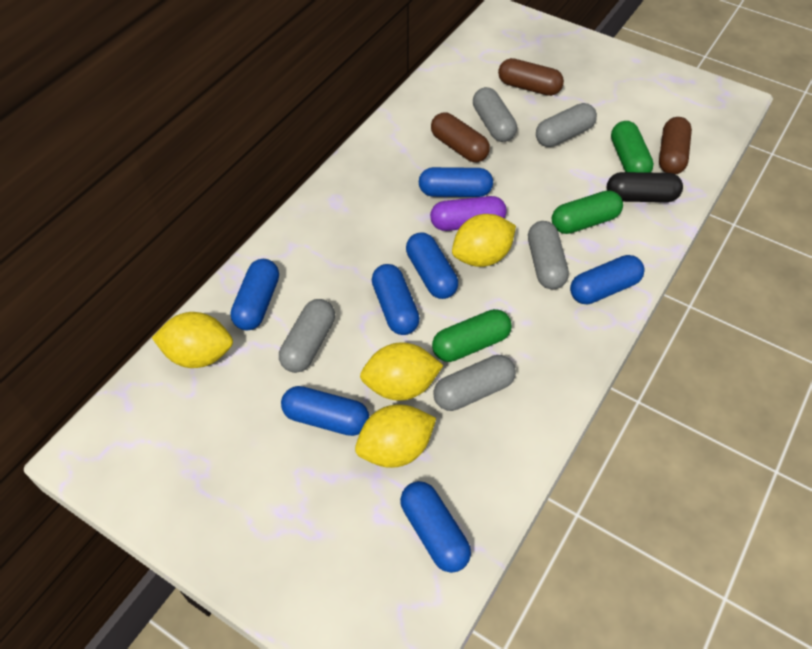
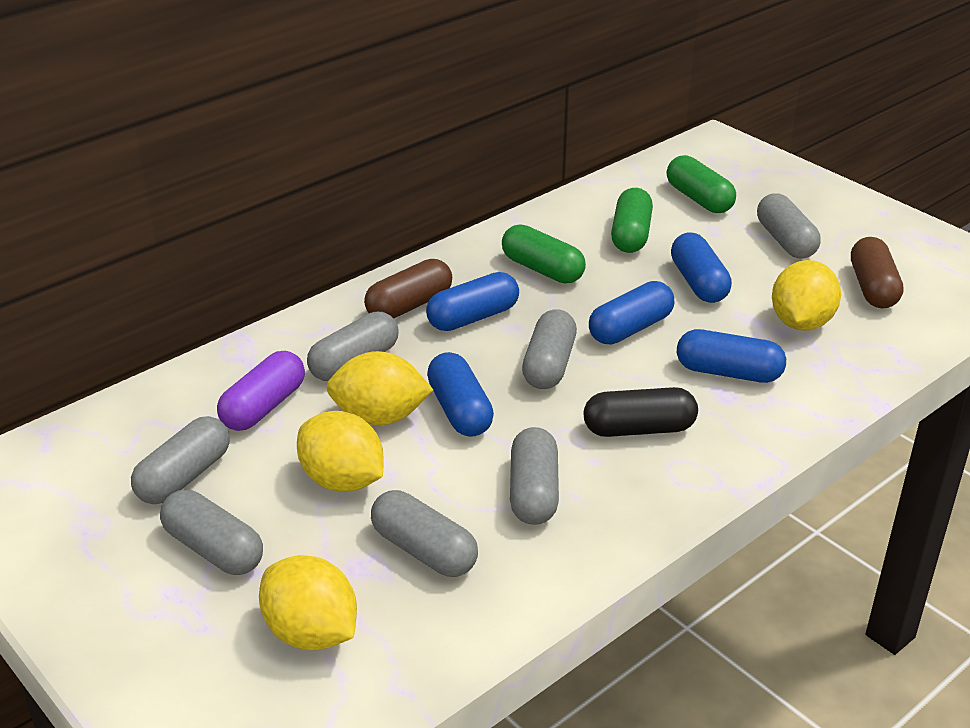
blue capsule: 7 -> 5
brown capsule: 3 -> 2
grey capsule: 5 -> 7

